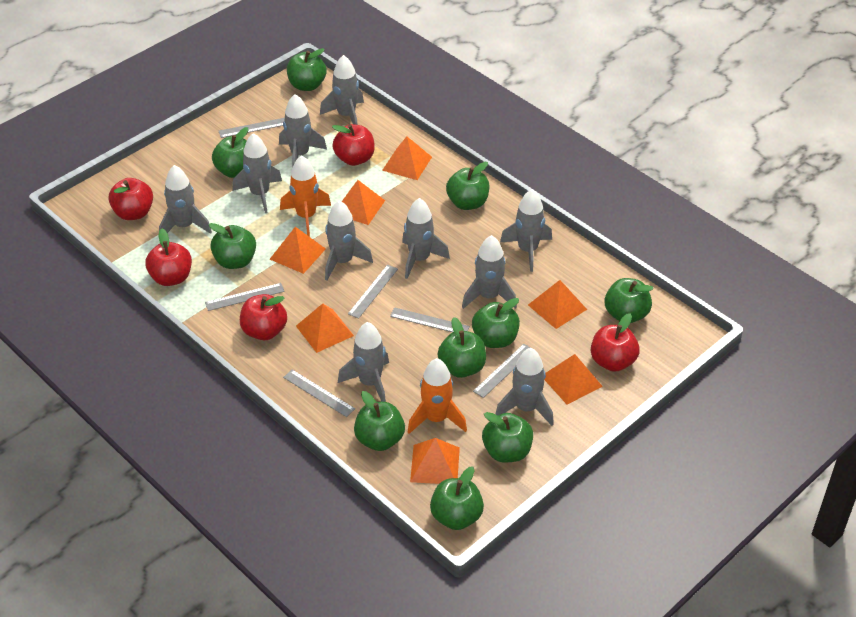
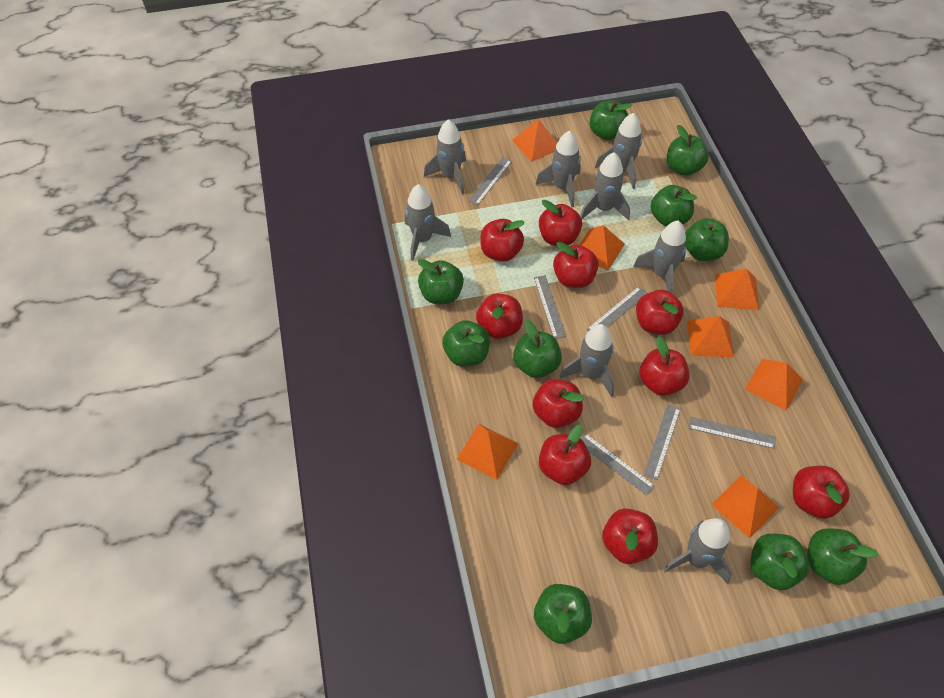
grey rocket: 10 -> 8
orange rocket: 2 -> 0
red apple: 5 -> 10

